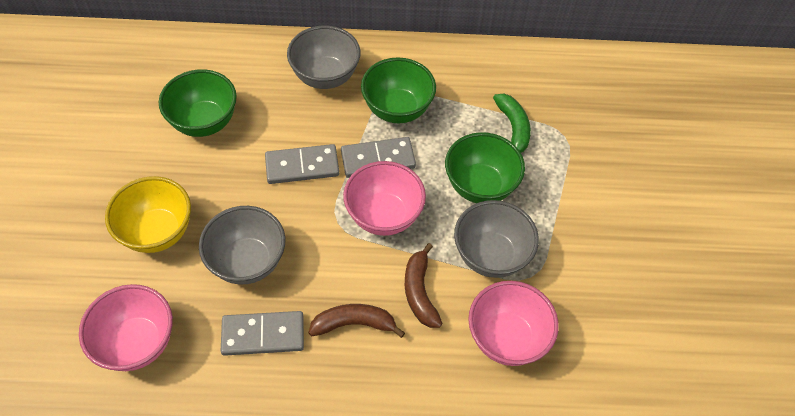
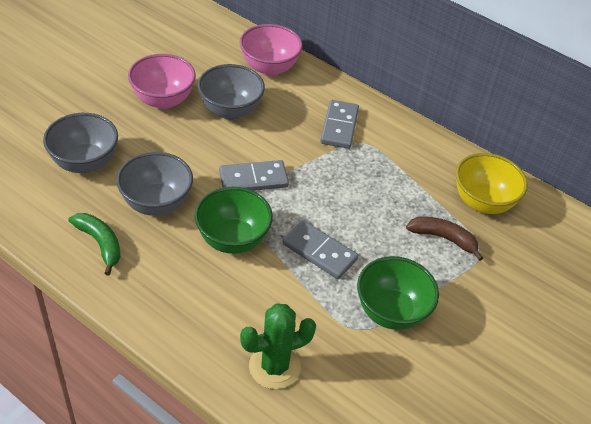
brown banana: 2 -> 1
green bowl: 3 -> 2
green cactus: 0 -> 1
pink bowl: 3 -> 2

